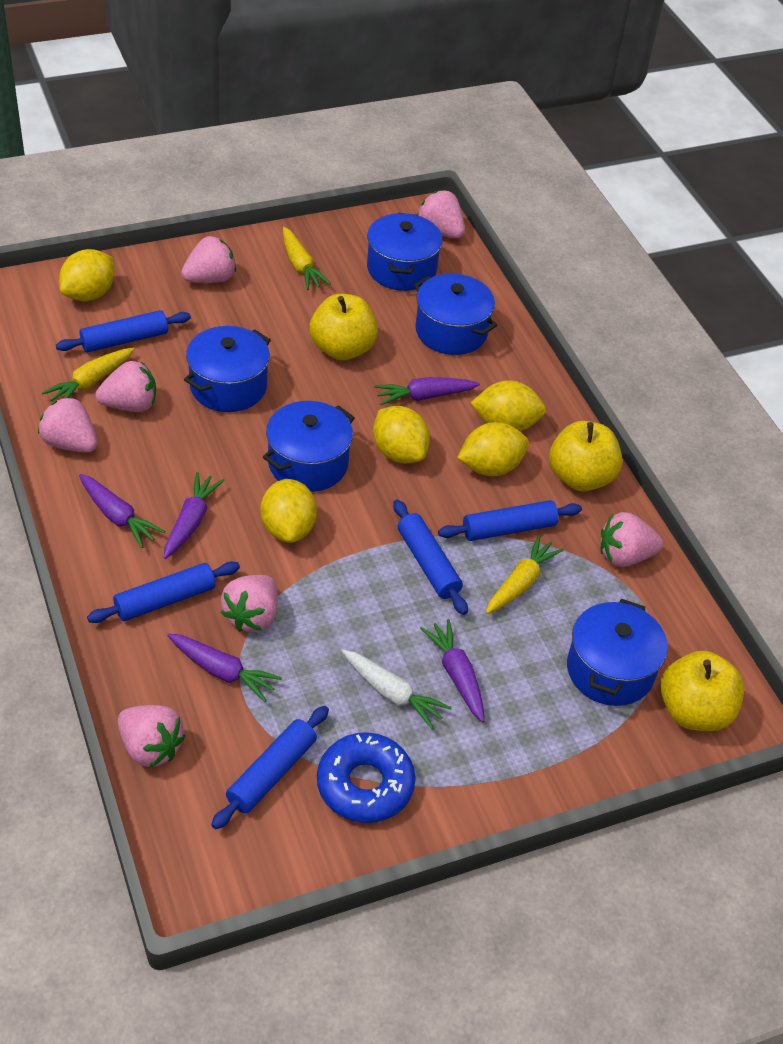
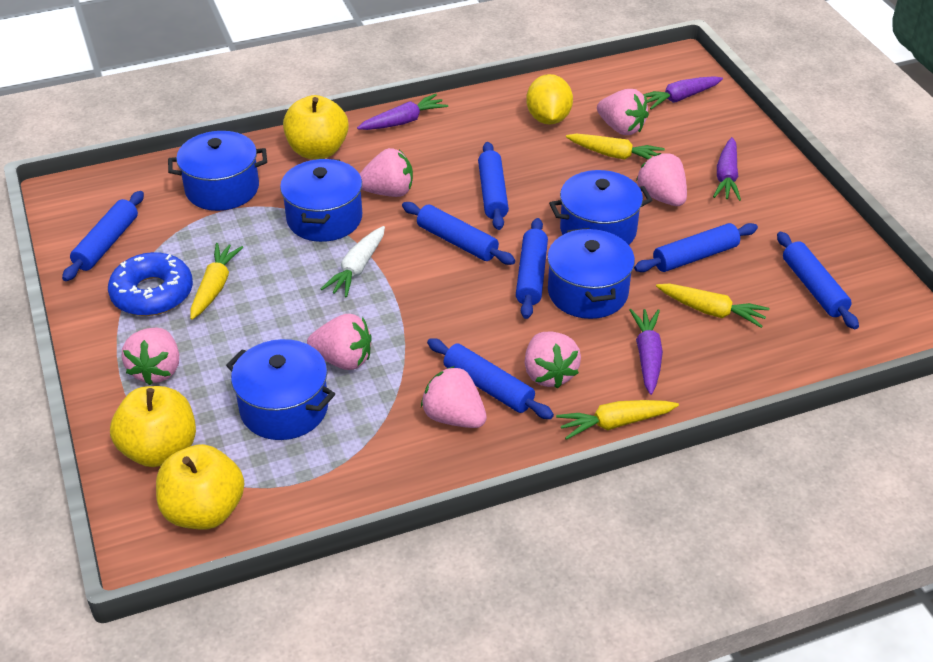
blue rolling pin: 5 -> 7
purple carrot: 5 -> 4
yellow carrot: 3 -> 4
yellow lemon: 5 -> 1

